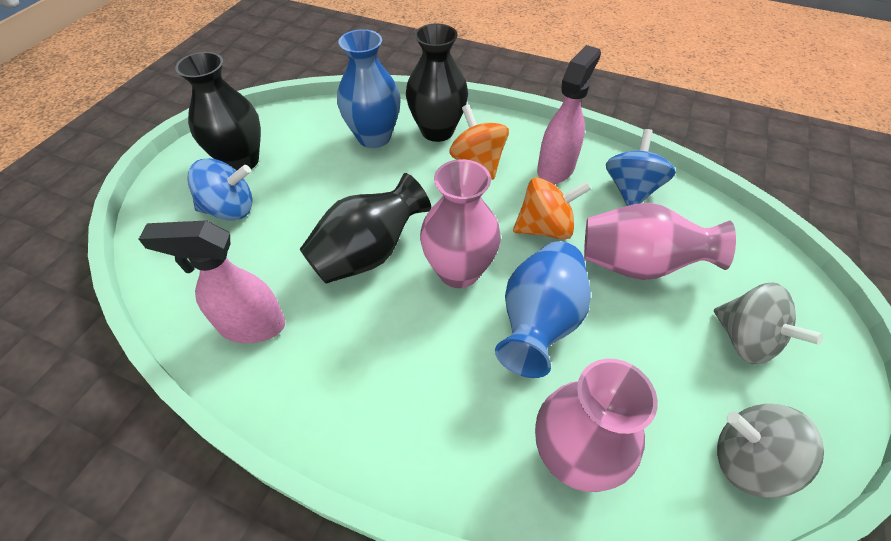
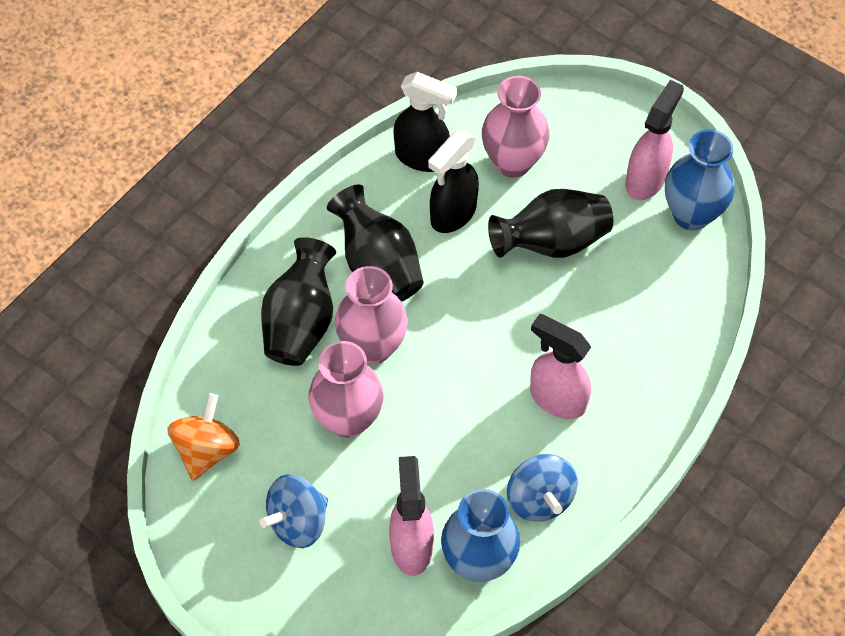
black spray bottle: 0 -> 2
grey spinning top: 2 -> 0
orange spinning top: 2 -> 1
pink spray bottle: 2 -> 3

